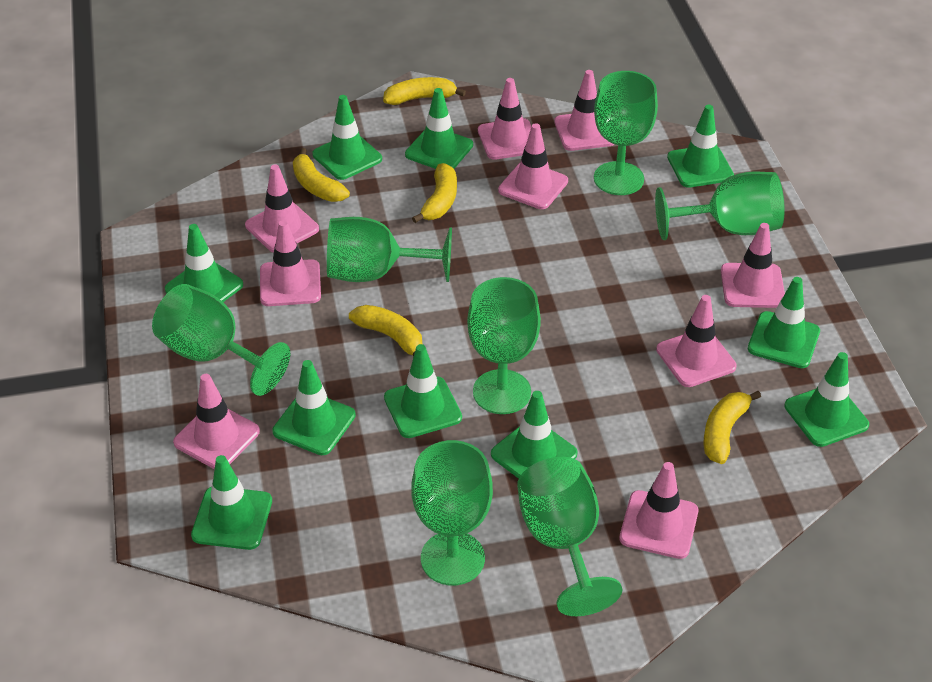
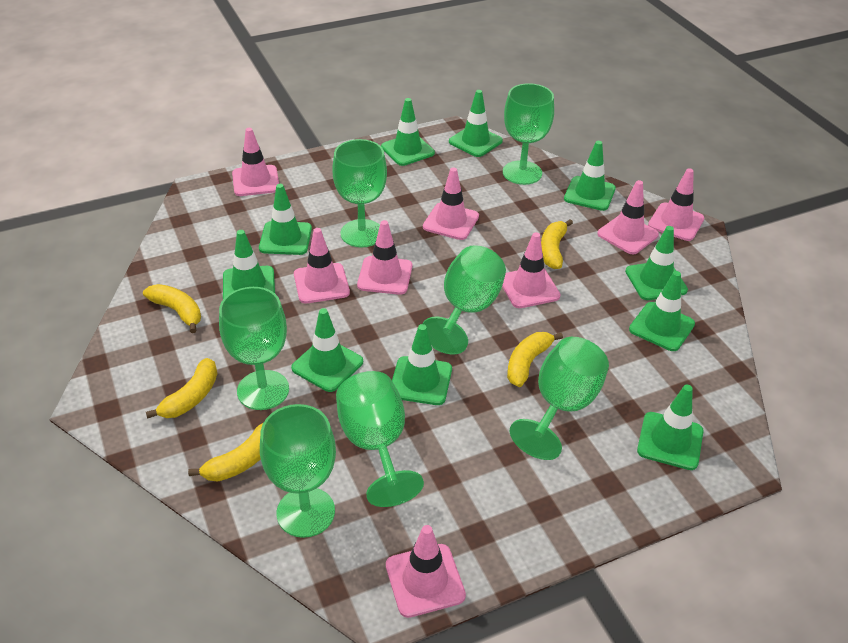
pink traffic cone: 9 -> 8

